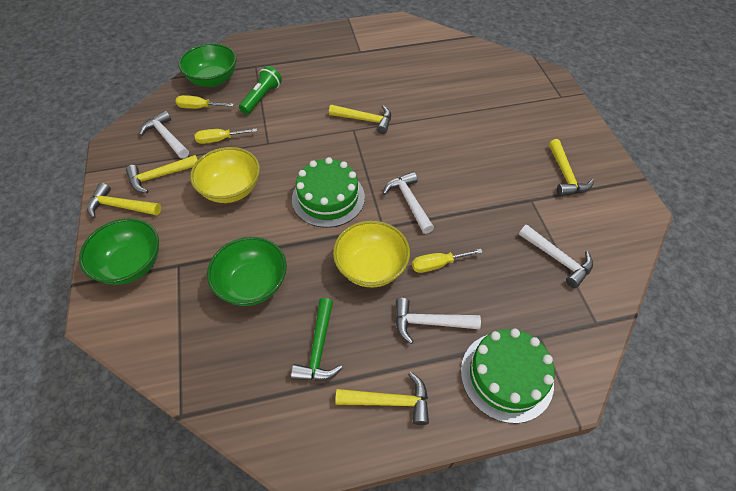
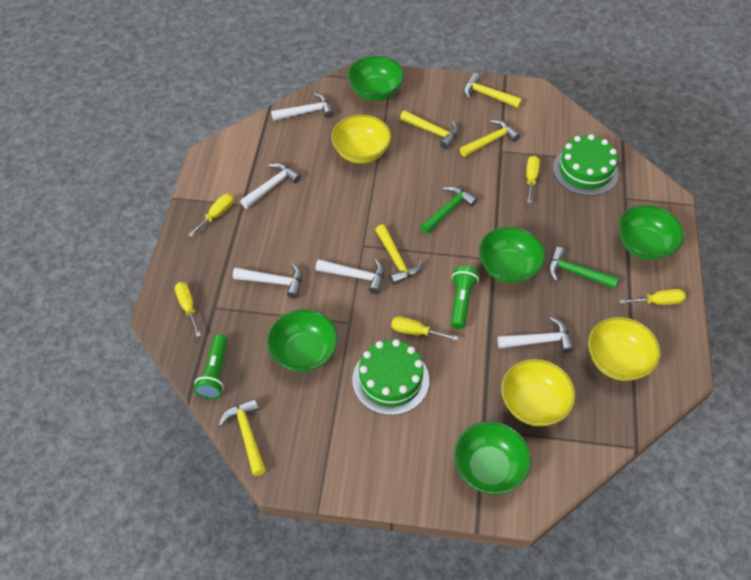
green bowl: 3 -> 5
green flashlight: 1 -> 2
green hammer: 1 -> 2
white hammer: 4 -> 5
yellow bowl: 2 -> 3
yellow screwdriver: 3 -> 5

